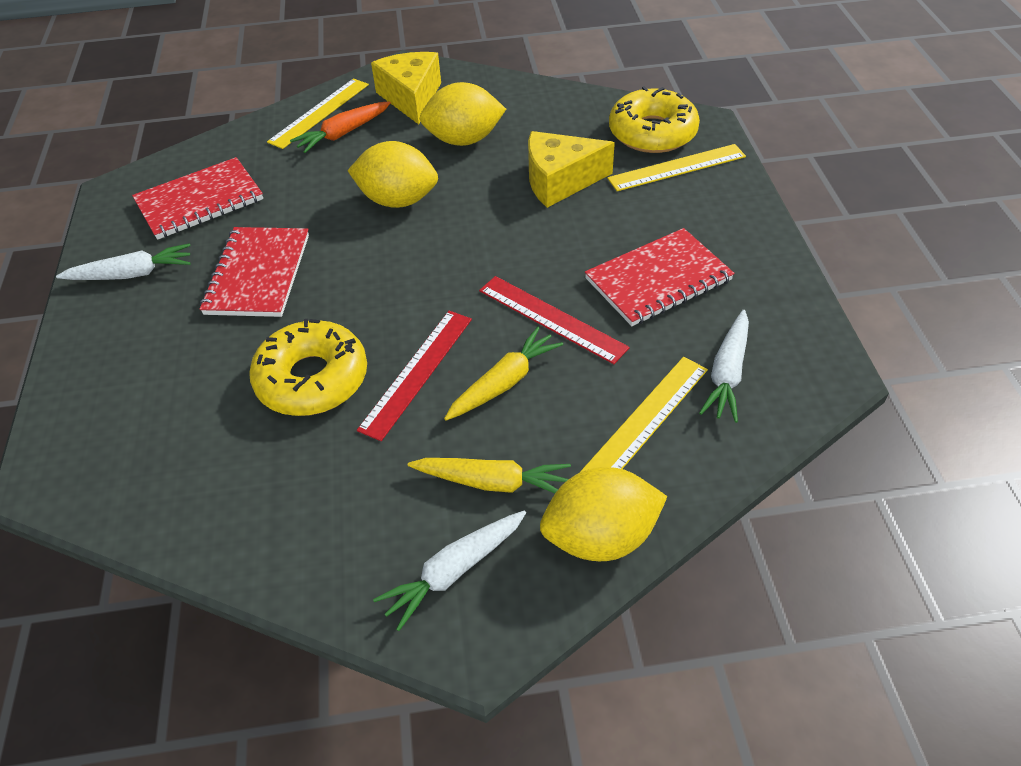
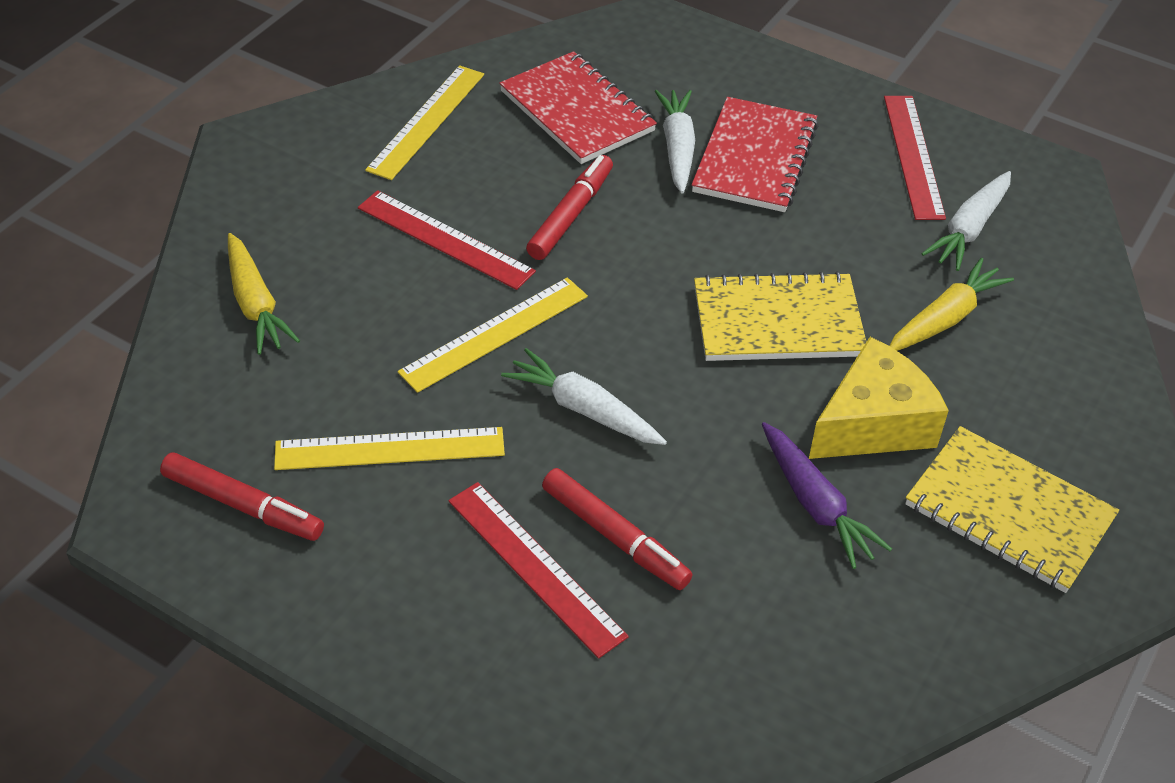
orange carrot: 1 -> 0
purple carrot: 0 -> 1
red marker: 0 -> 3
red notebook: 3 -> 2
red ruler: 2 -> 3
yellow cheese: 2 -> 1
yellow donut: 2 -> 0
yellow lemon: 3 -> 0
yellow notebook: 0 -> 2

